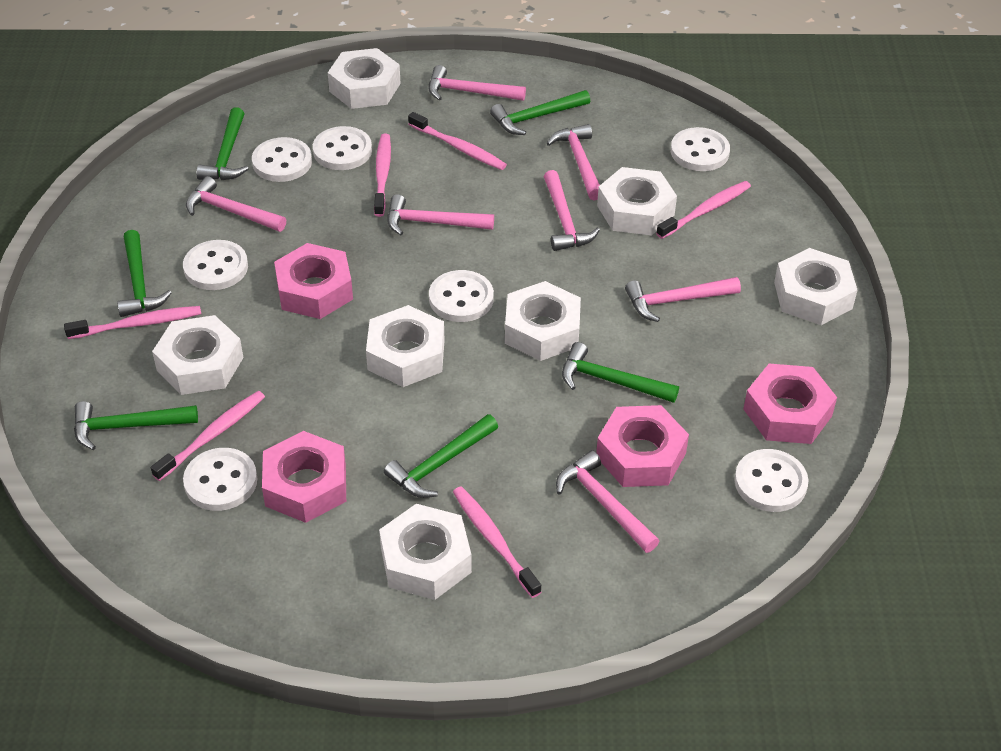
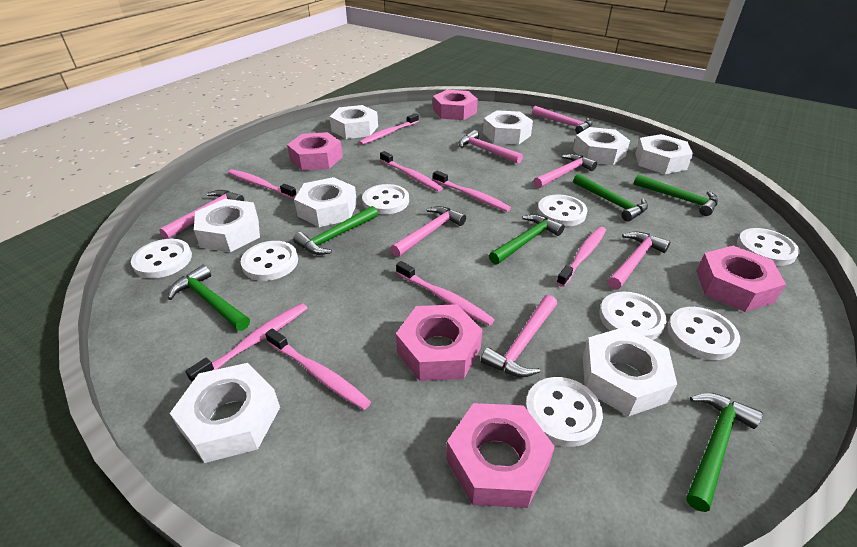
pink nut: 4 -> 5
pink toothbrush: 6 -> 8
white button: 7 -> 8
white nut: 7 -> 8

